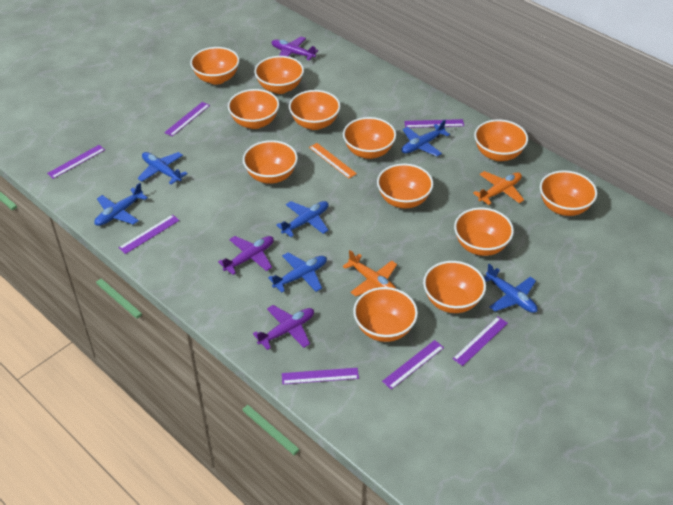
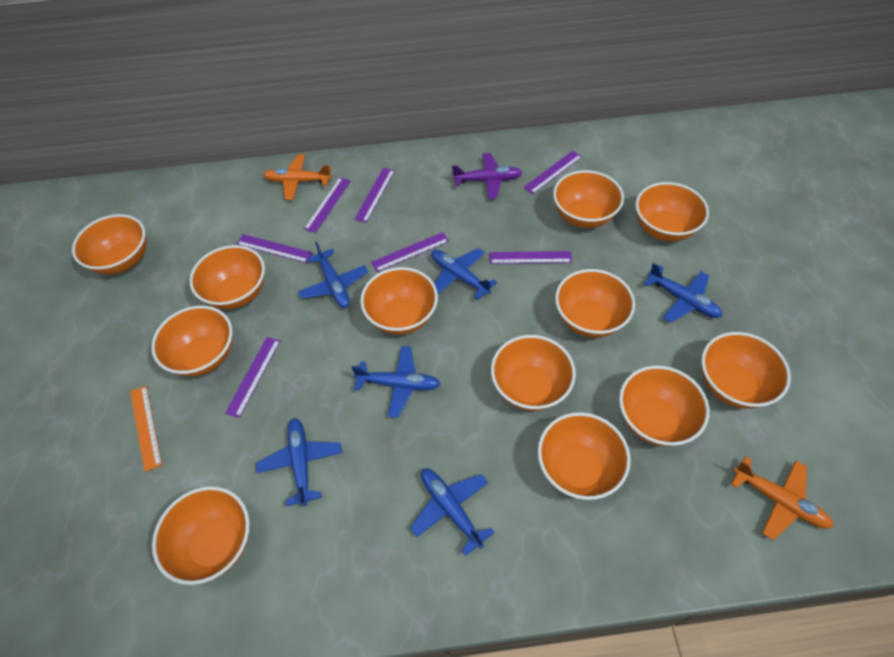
purple plane: 3 -> 1

